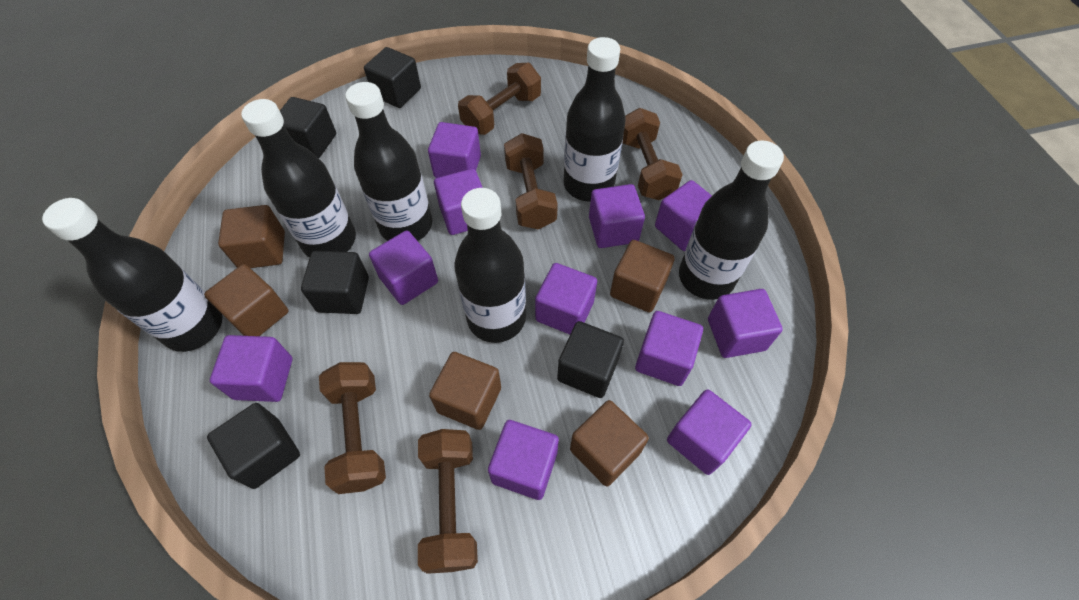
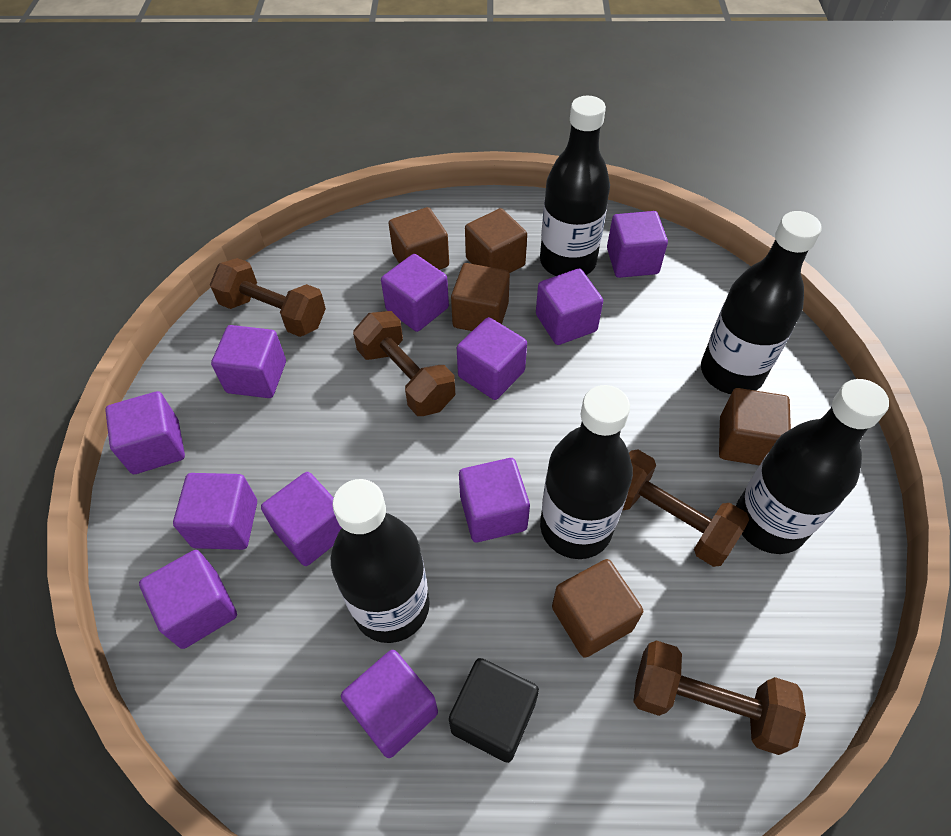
black bottle: 6 -> 5
black cube: 5 -> 1
brown dumbbell: 5 -> 4

